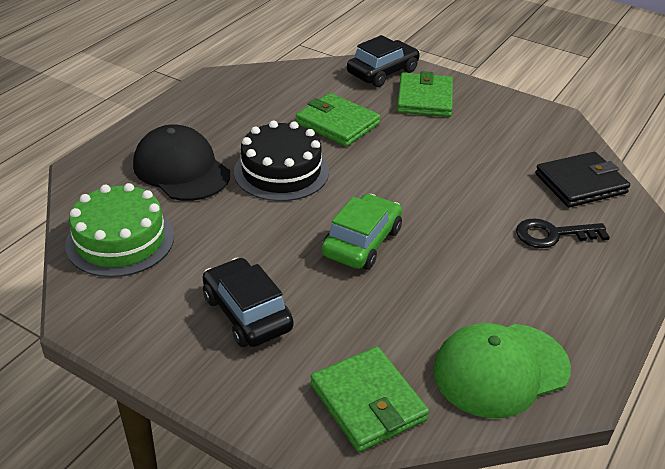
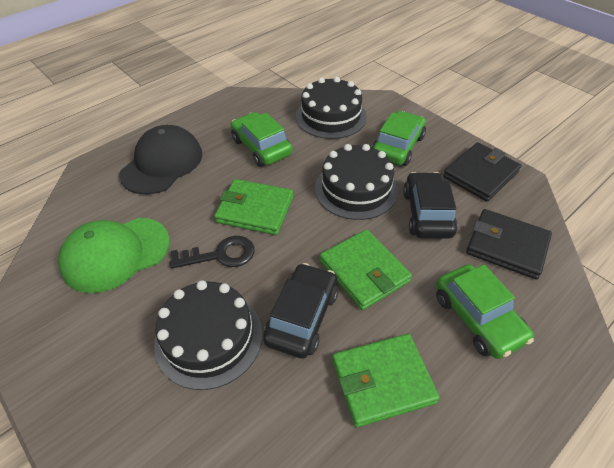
black cake: 1 -> 3
black wallet: 1 -> 2
green cake: 1 -> 0
green car: 1 -> 3

